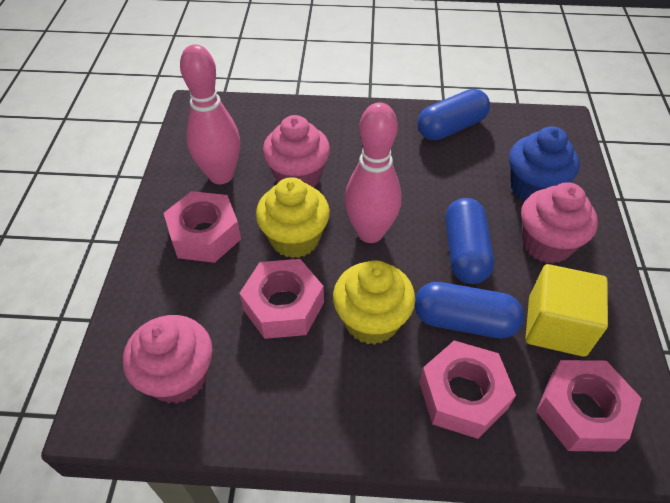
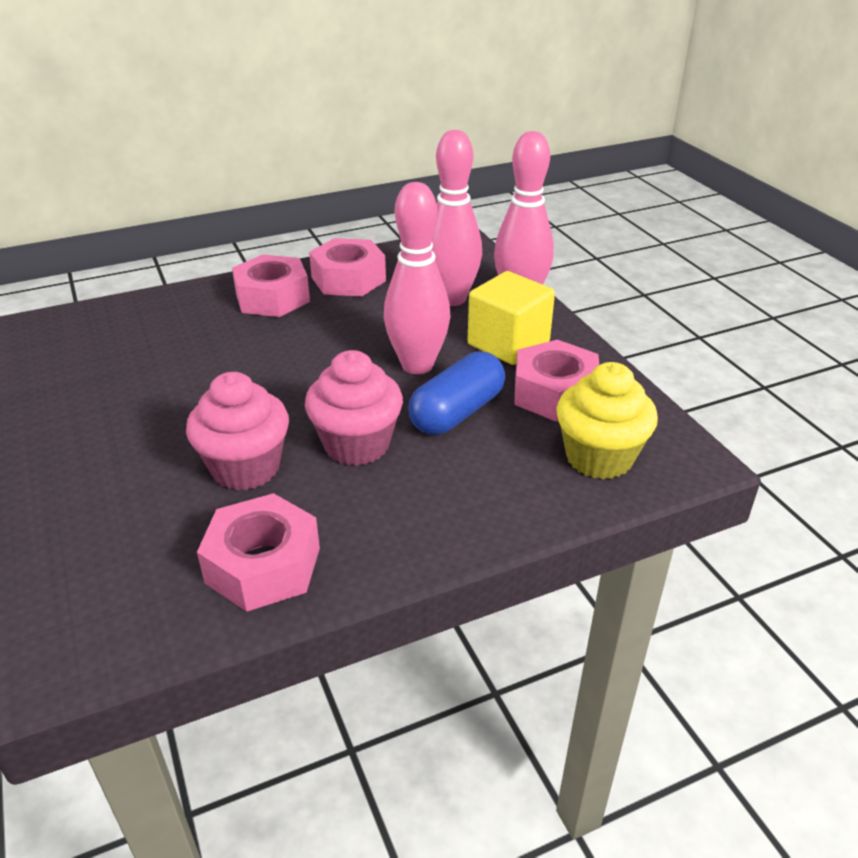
blue capsule: 3 -> 1
blue cupcake: 1 -> 0
pink bowling pin: 2 -> 3
pink cupcake: 3 -> 2
yellow cupcake: 2 -> 1

